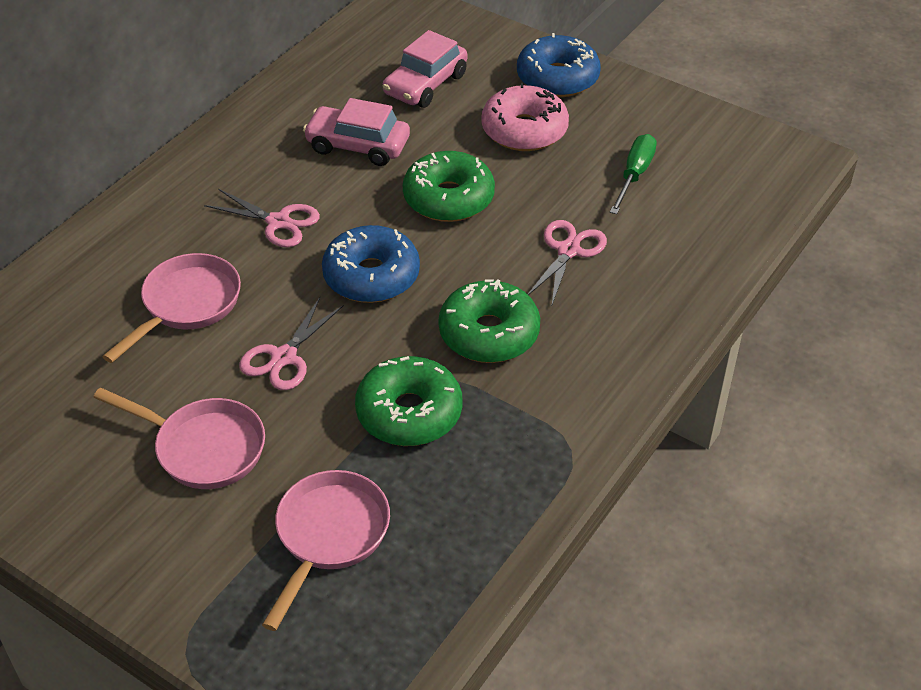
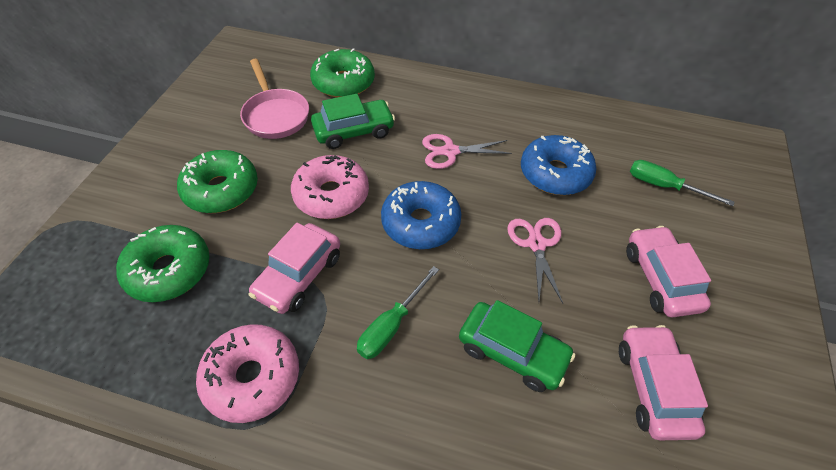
green car: 0 -> 2
green screwdriver: 1 -> 2
pink car: 2 -> 3
pink donut: 1 -> 2
pink pan: 3 -> 1
pink scissors: 3 -> 2

